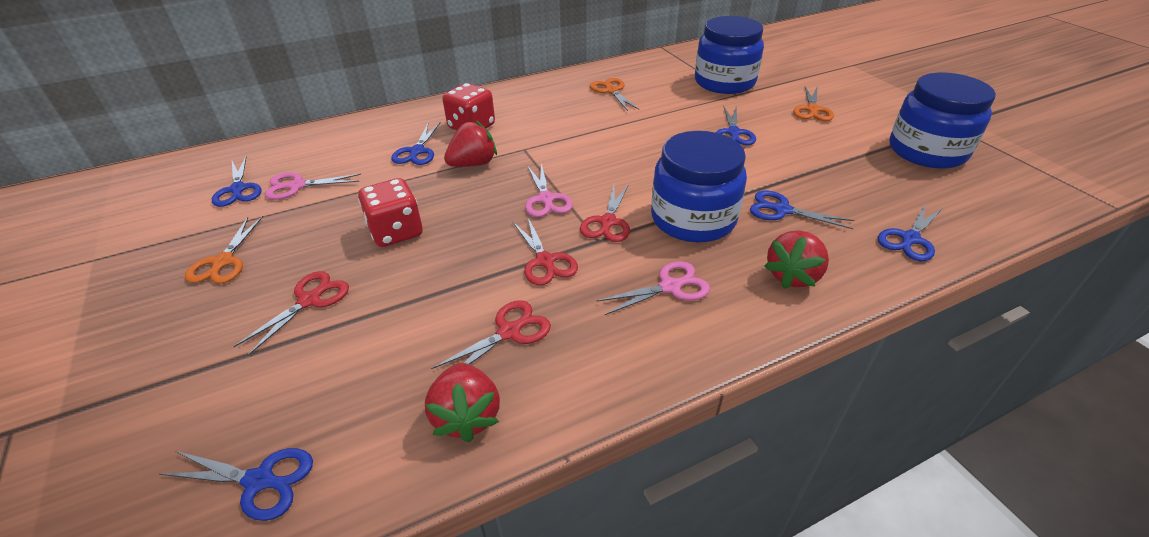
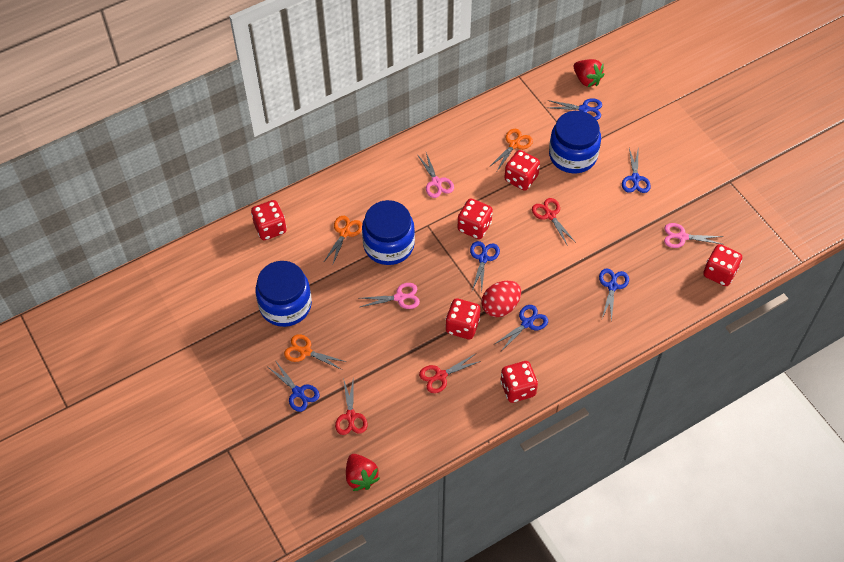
red dice: 2 -> 6
red egg: 0 -> 1
red scissors: 4 -> 3
red strawberry: 3 -> 2

